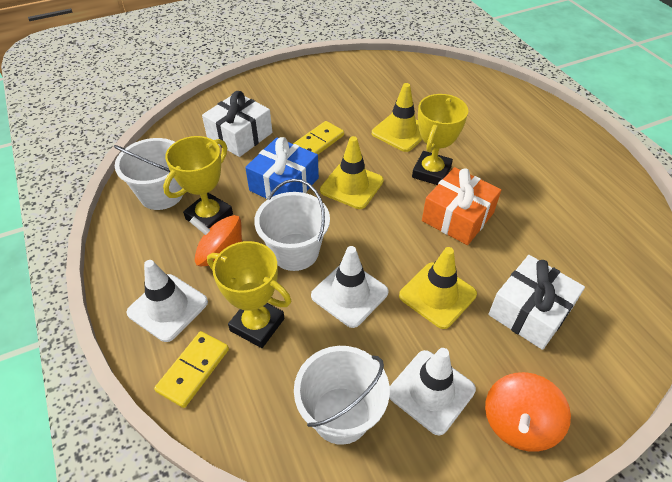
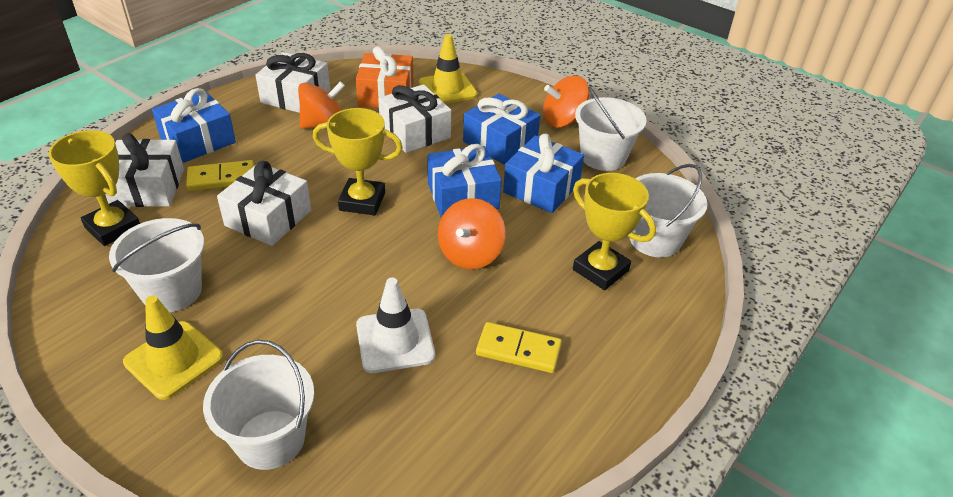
blue gift: 1 -> 4
orange spinning top: 2 -> 3
white bucket: 3 -> 4
white gift: 2 -> 4
white traffic cone: 3 -> 1
yellow traffic cone: 3 -> 2

